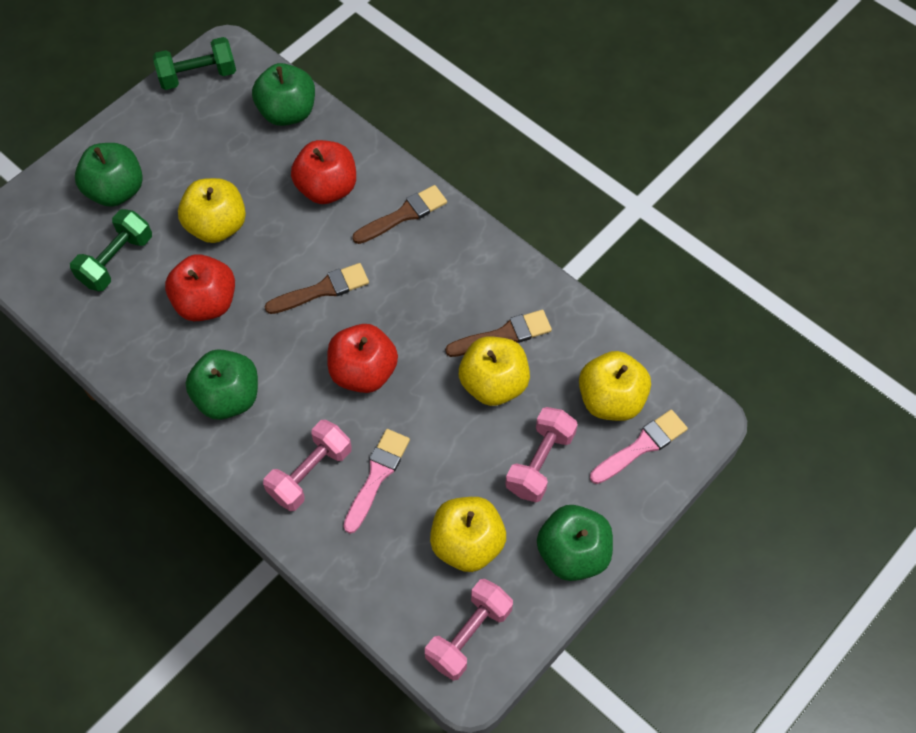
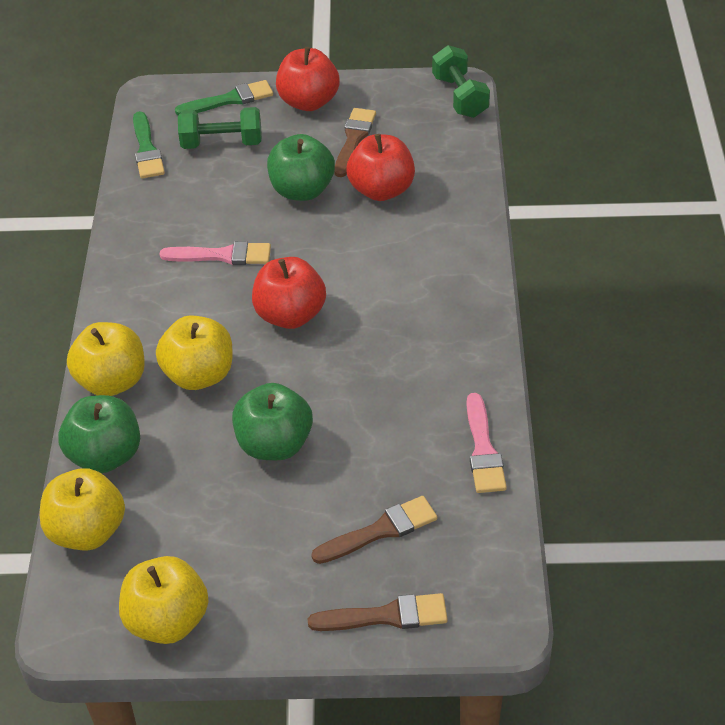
green apple: 4 -> 3
green brush: 0 -> 2
pink dumbbell: 3 -> 0

